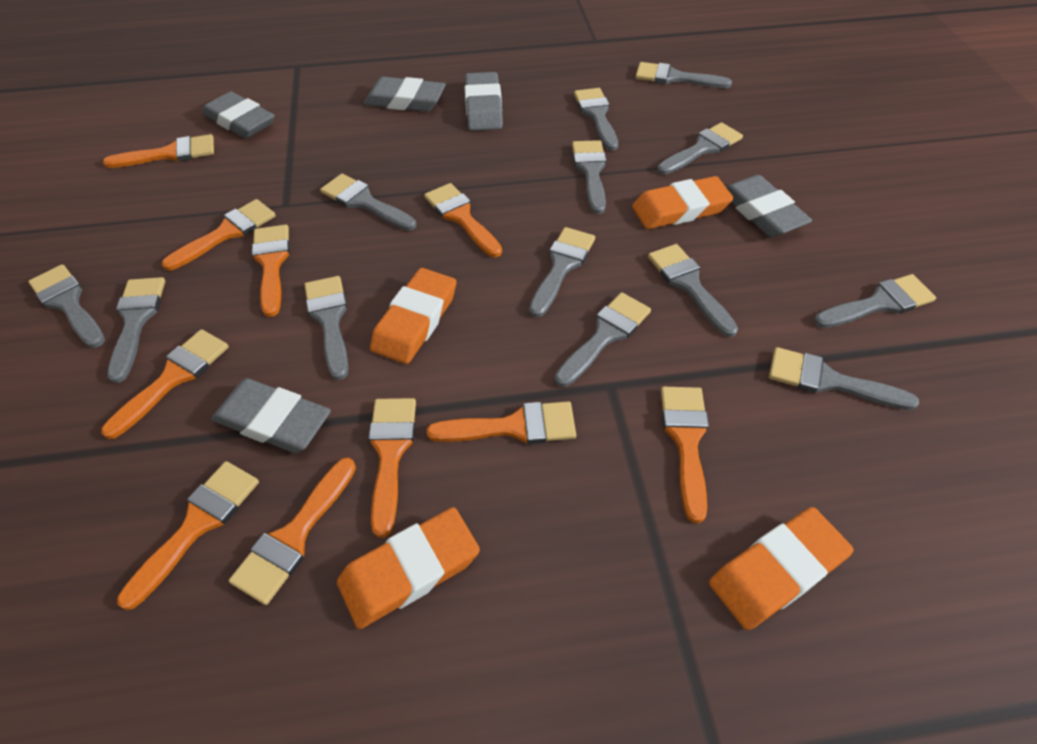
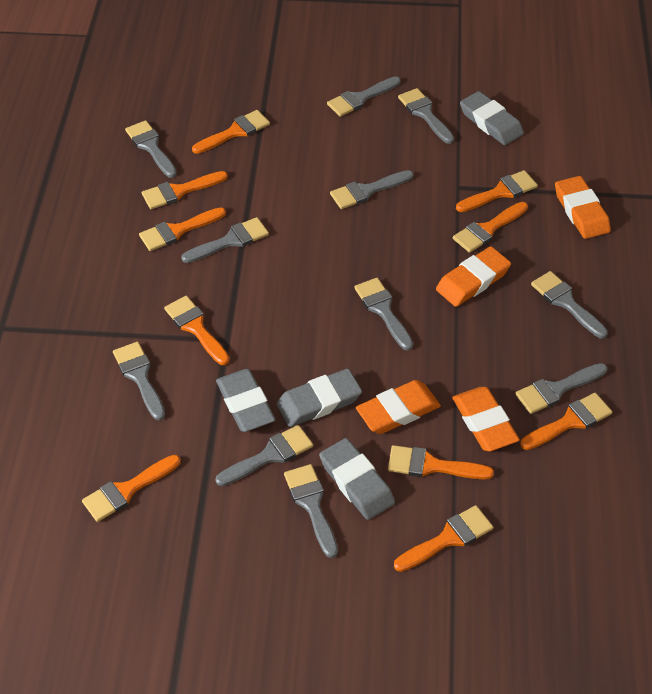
grey brush: 13 -> 11
grey eraser: 5 -> 4

